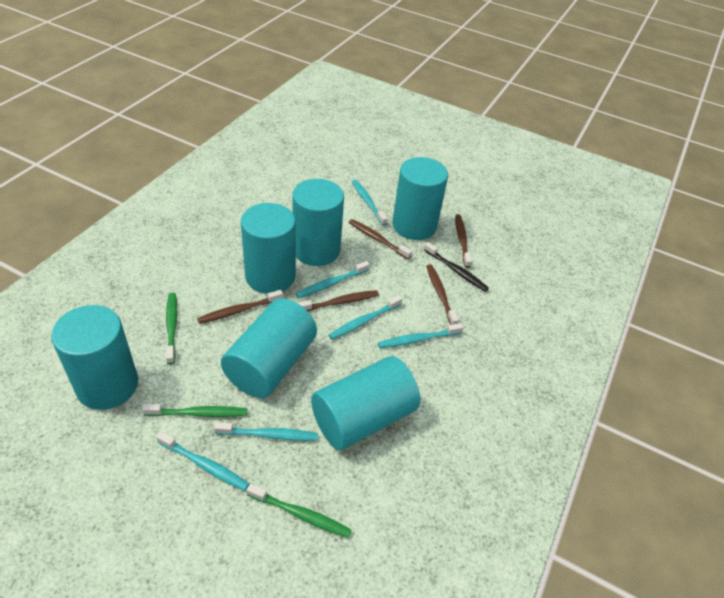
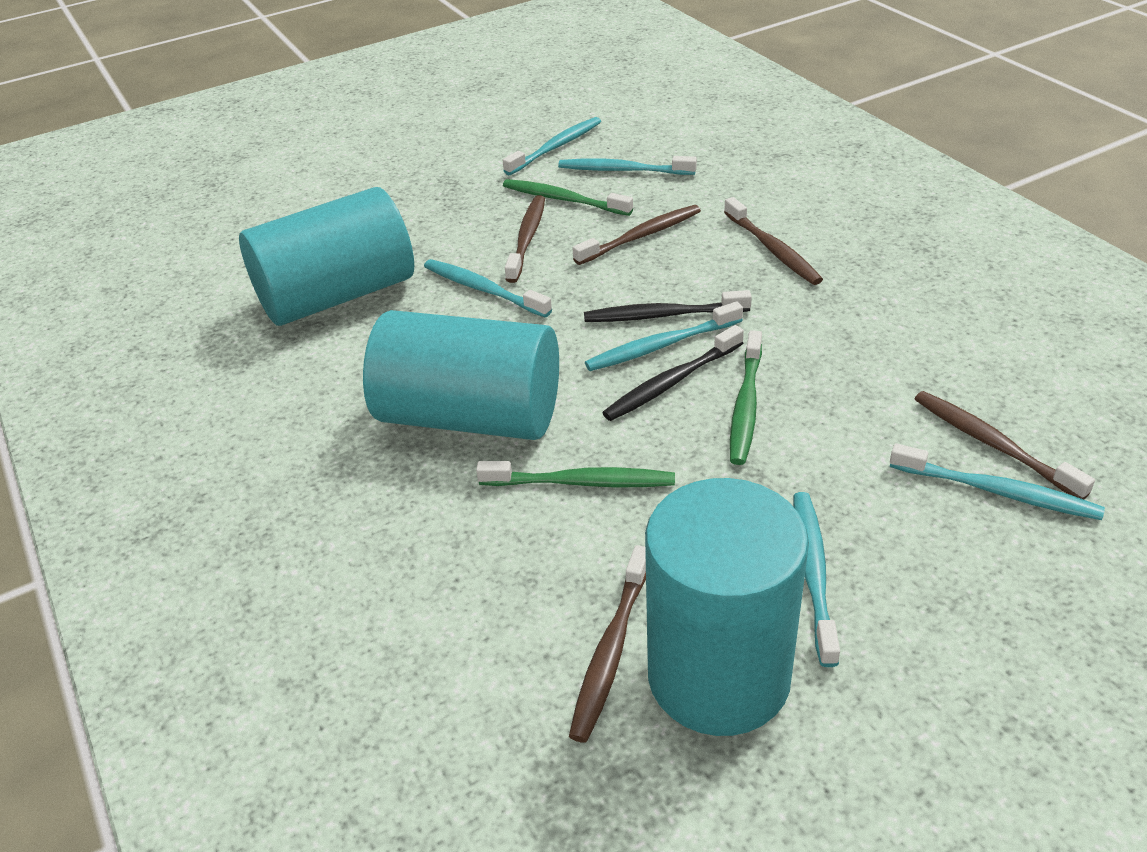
black toothbrush: 1 -> 2
turquoise cylinder: 6 -> 3

